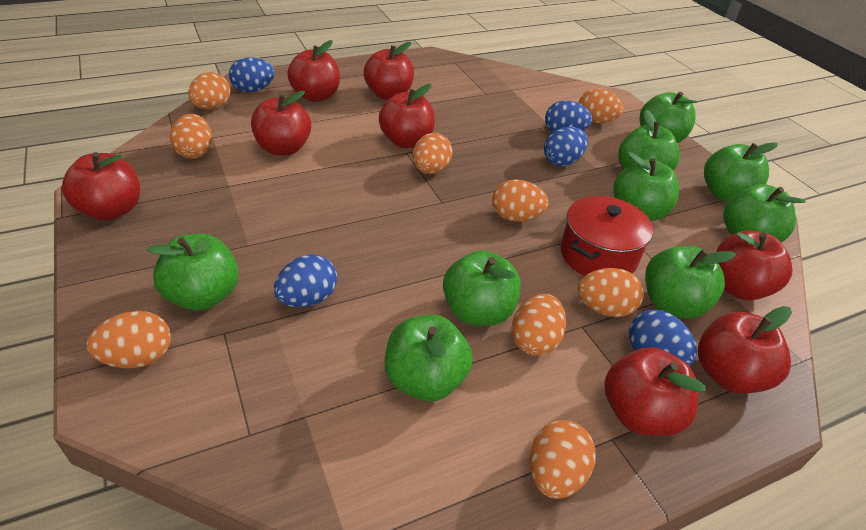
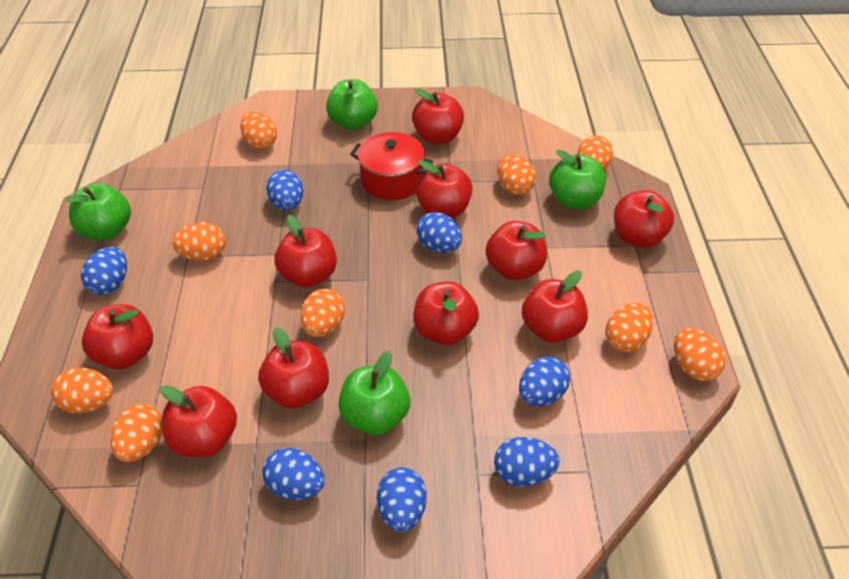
blue egg: 5 -> 7
green apple: 9 -> 4
red apple: 8 -> 10

